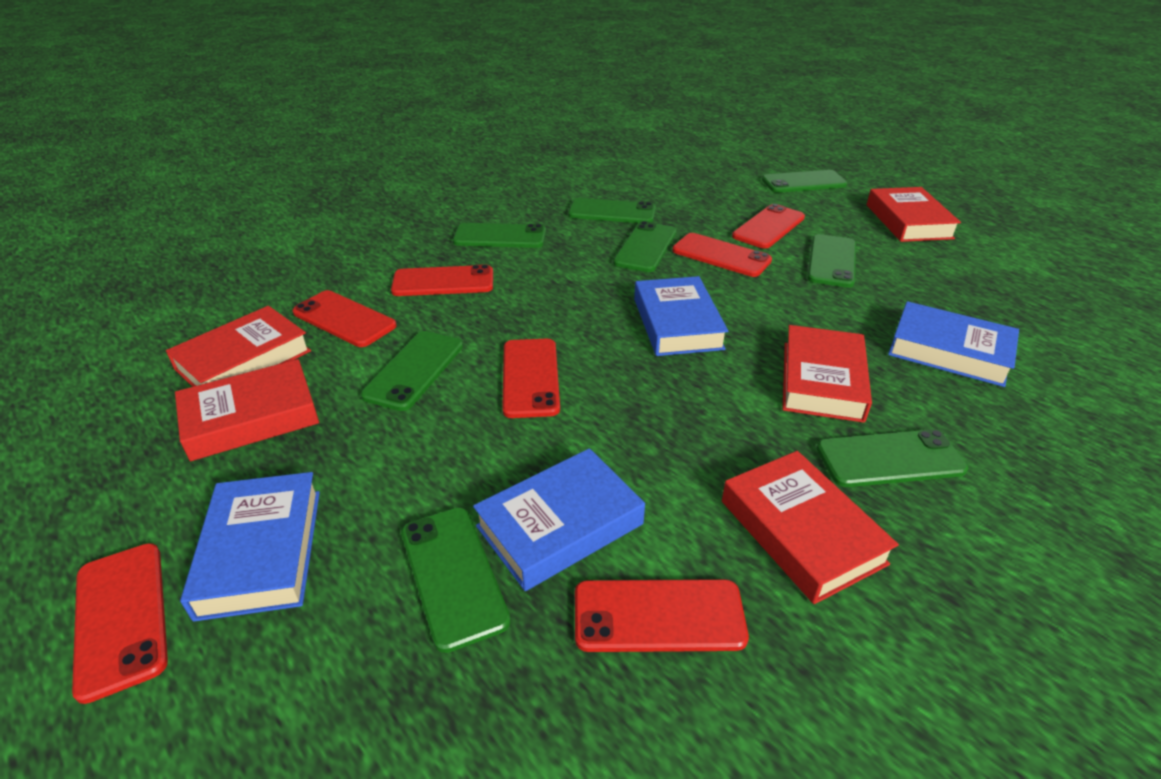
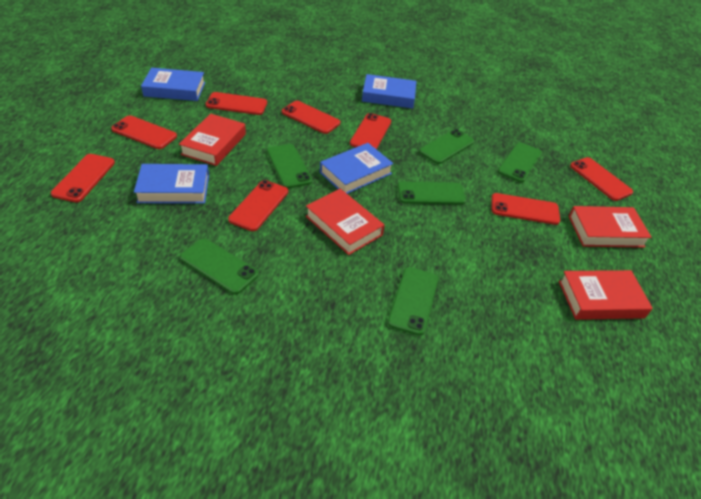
green phone: 8 -> 6
red book: 5 -> 4
red phone: 7 -> 8

